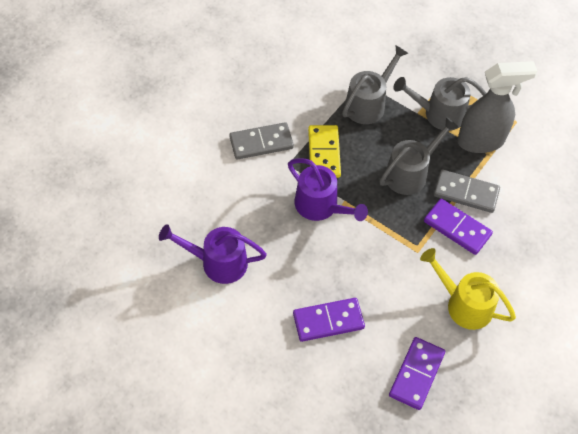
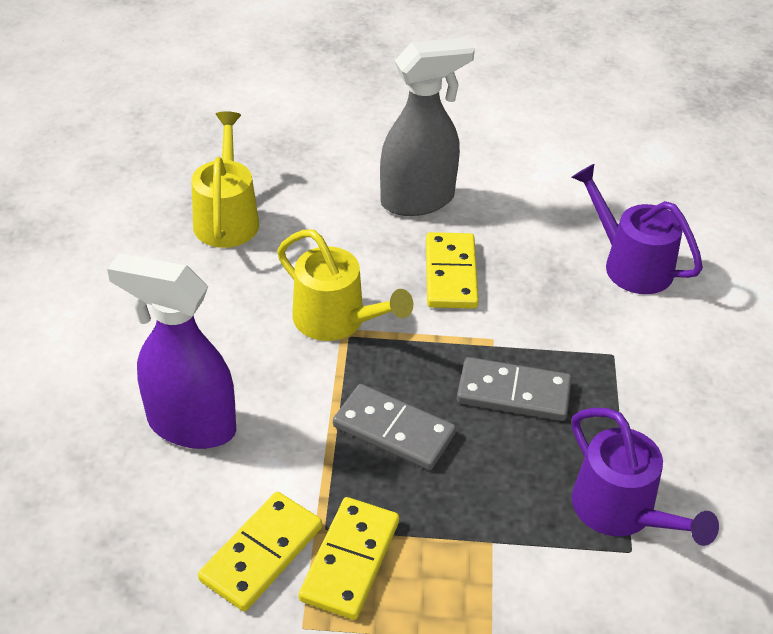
grey watering can: 3 -> 0
purple domino: 3 -> 0
purple spray bottle: 0 -> 1
yellow domino: 1 -> 3
yellow watering can: 1 -> 2

